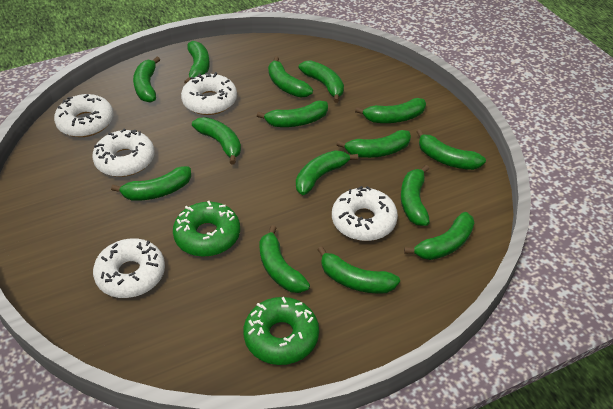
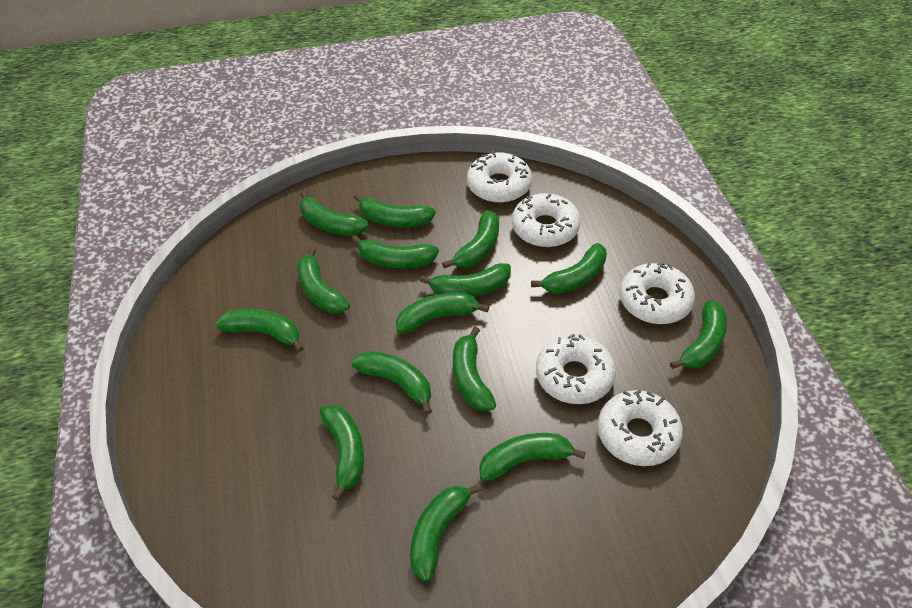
green donut: 2 -> 0

